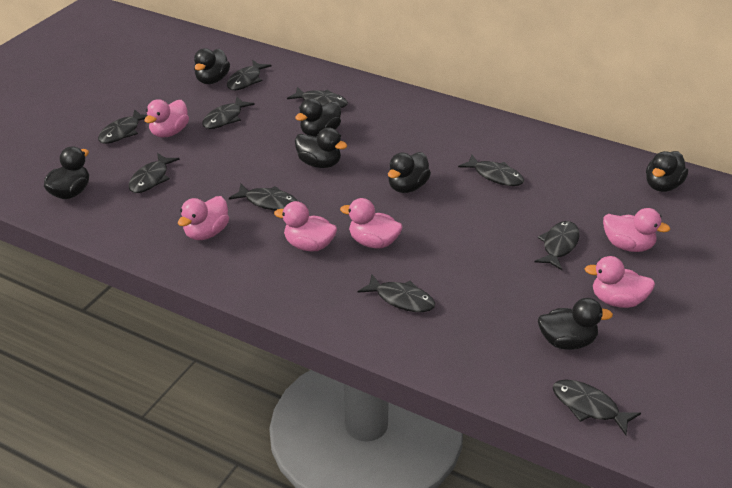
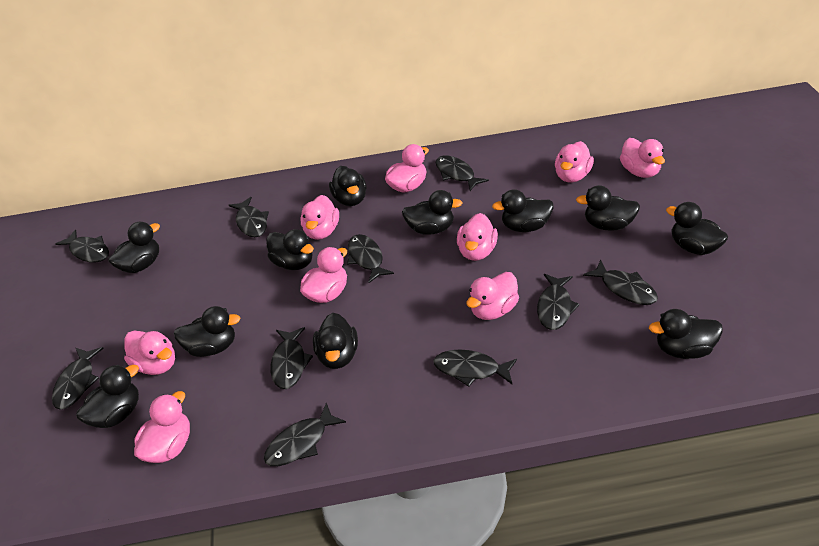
black duck: 7 -> 11
pink duck: 6 -> 9

